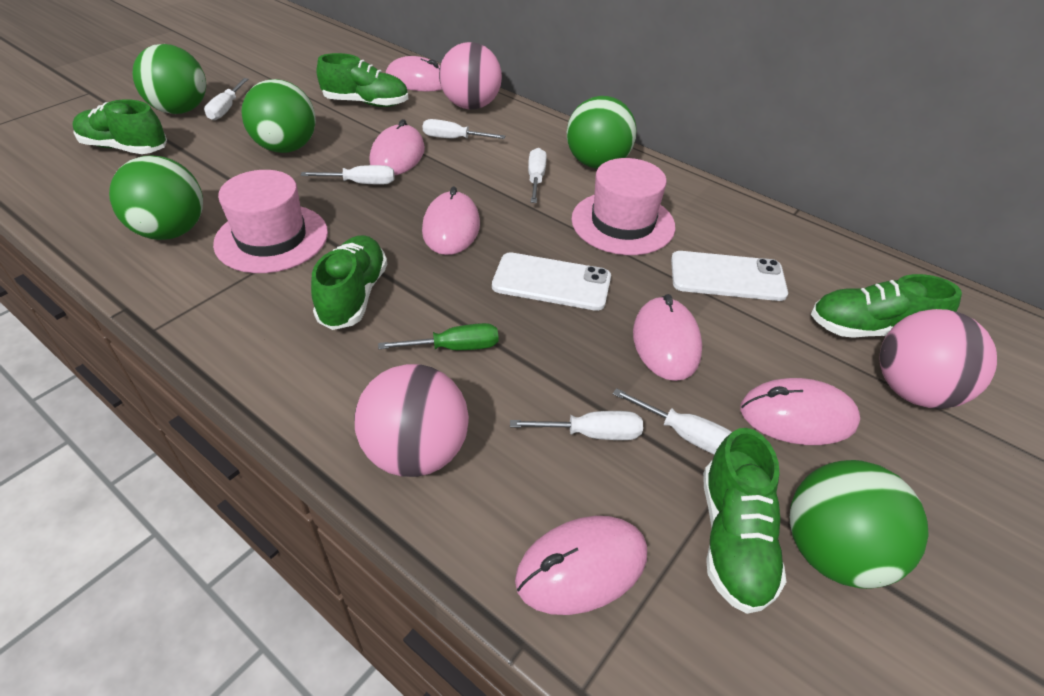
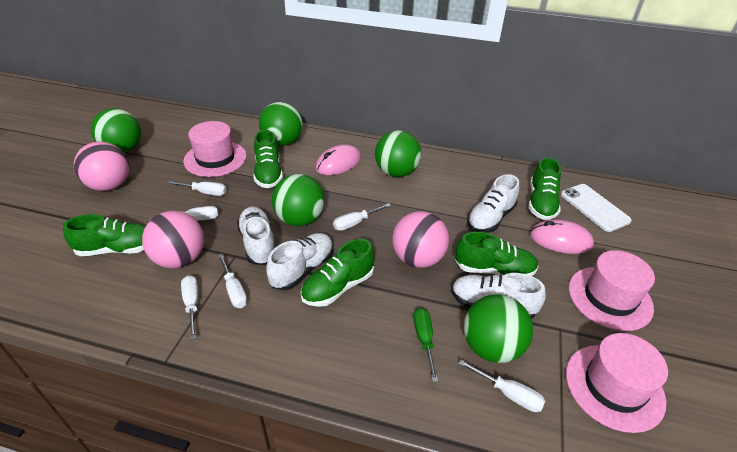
pink hat: 2 -> 3
pink mouse: 6 -> 2
white phone: 2 -> 1
white shoe: 0 -> 4

